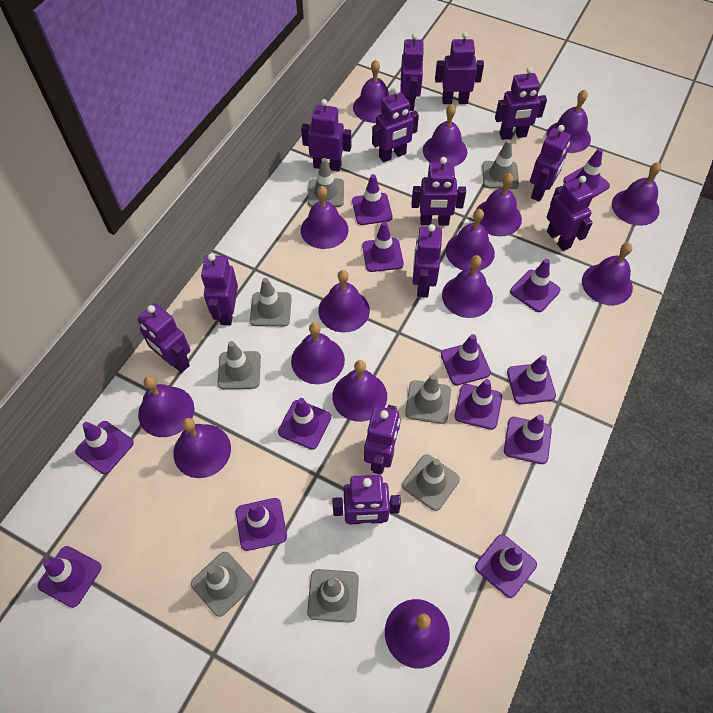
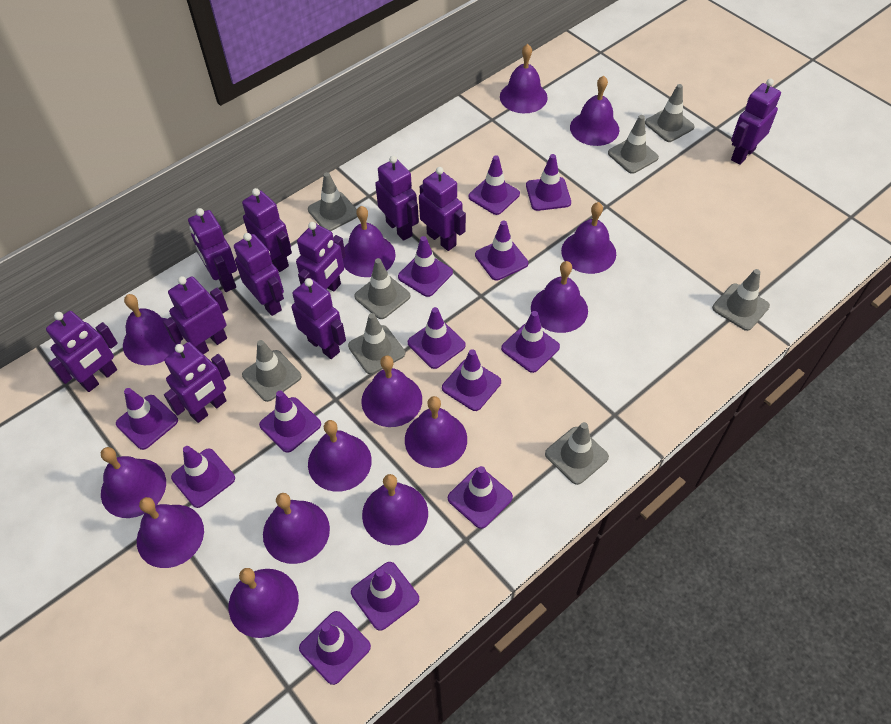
purple bell: 15 -> 14
purple robot: 13 -> 11

